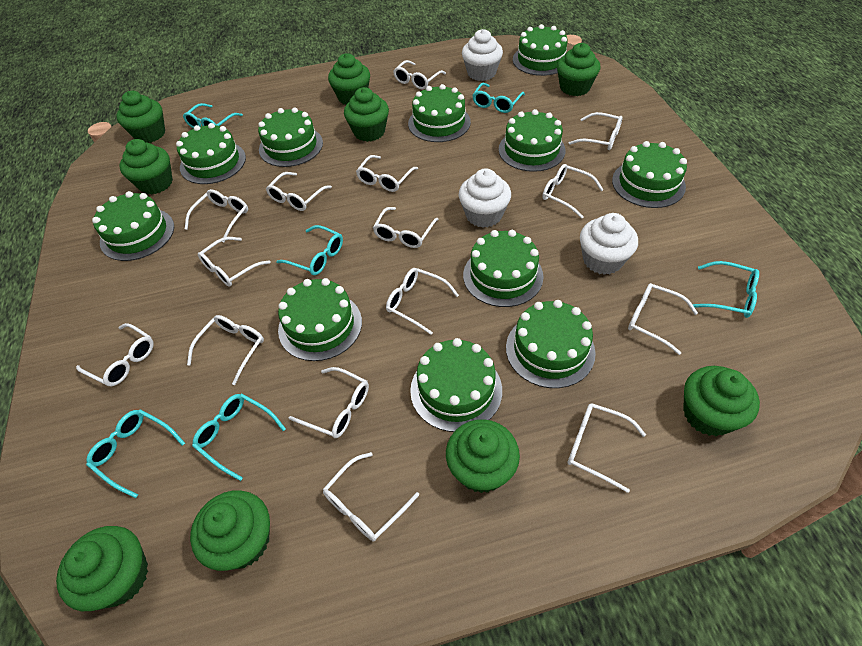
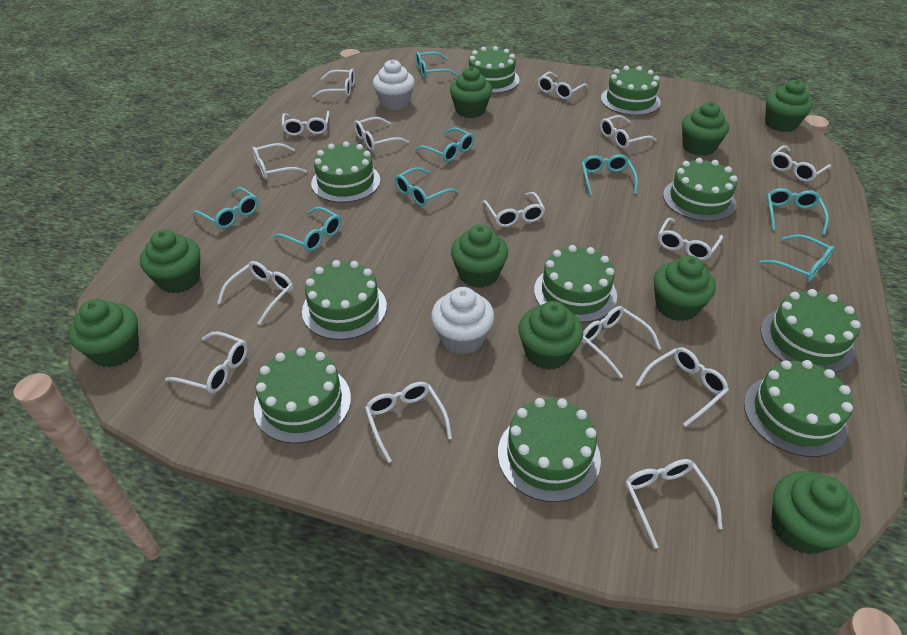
green cake: 11 -> 10
turquoise glasses: 6 -> 8
white cupcake: 3 -> 2

